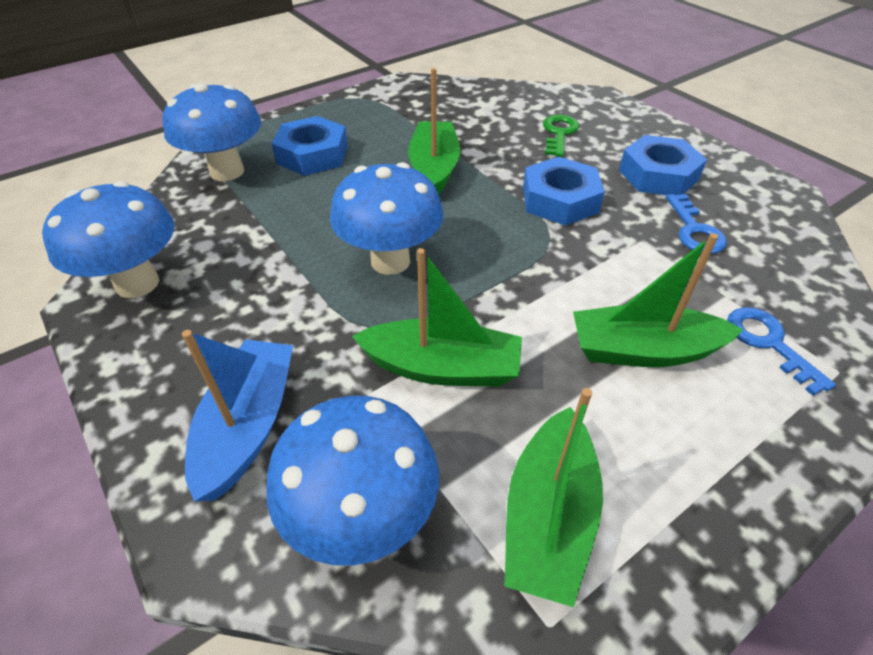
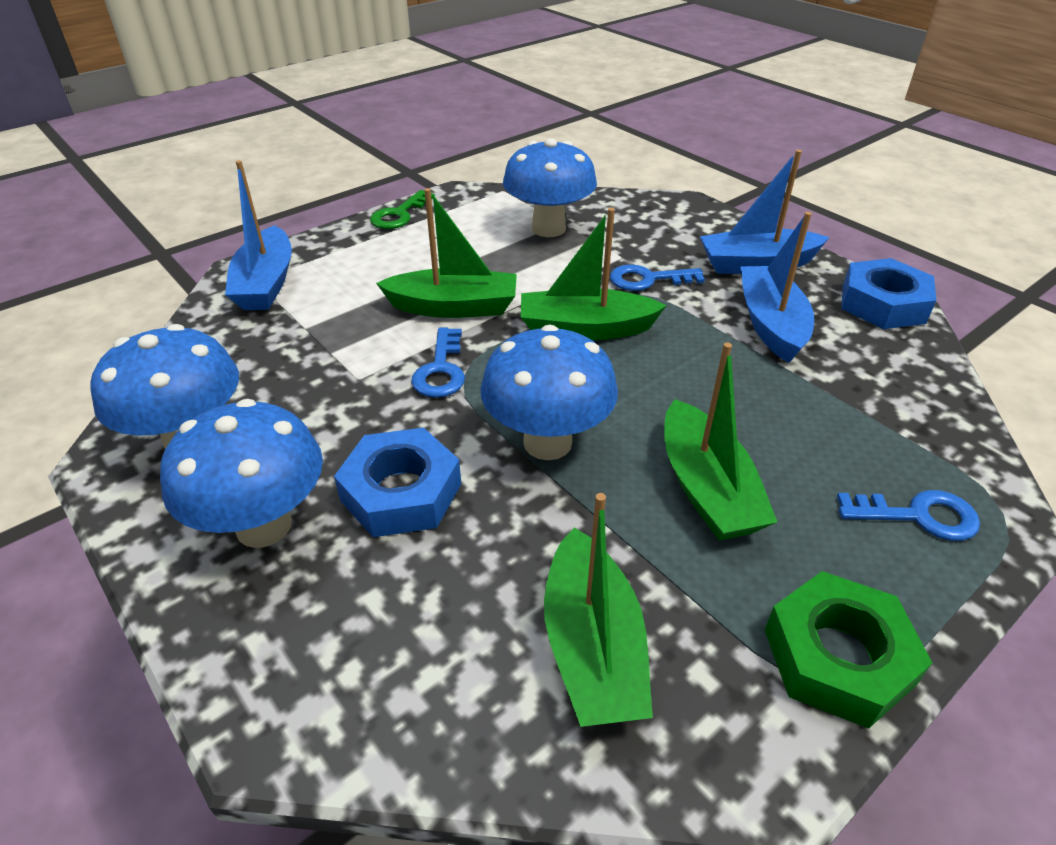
blue boat: 1 -> 3
blue key: 2 -> 3
blue nut: 3 -> 2
green nut: 0 -> 1

